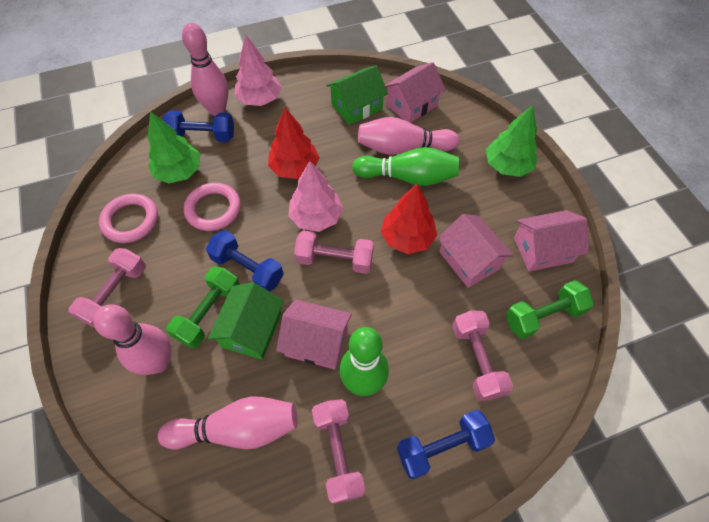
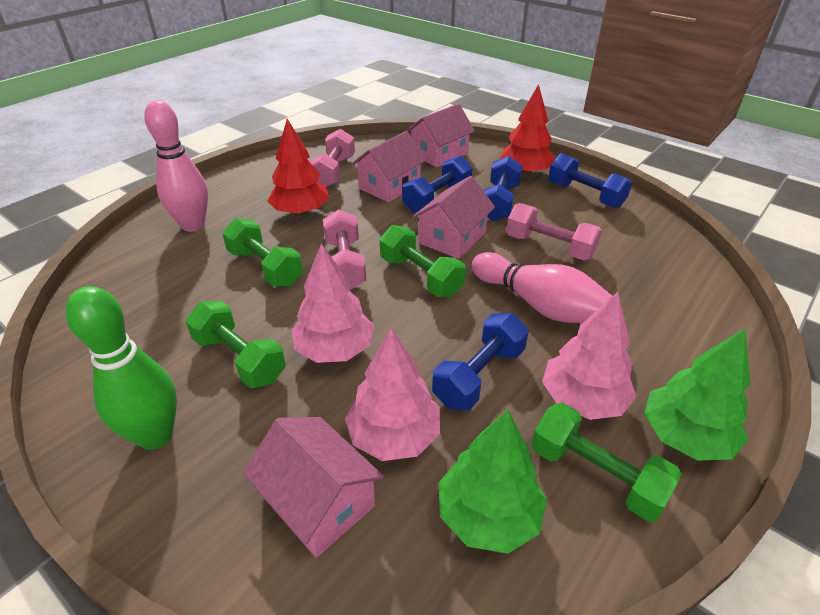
blue dumbbell: 3 -> 4
green bowling pin: 2 -> 1
green dumbbell: 2 -> 4
green house: 2 -> 0
pink bowling pin: 4 -> 2
pink dumbbell: 4 -> 3
pink ring: 2 -> 0
pink tree: 2 -> 3

